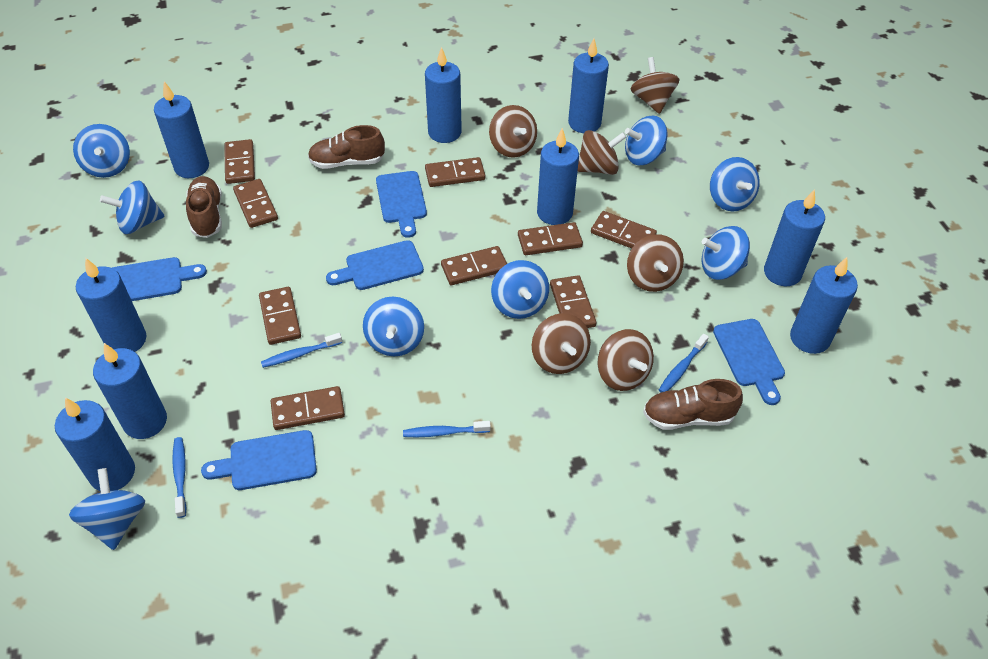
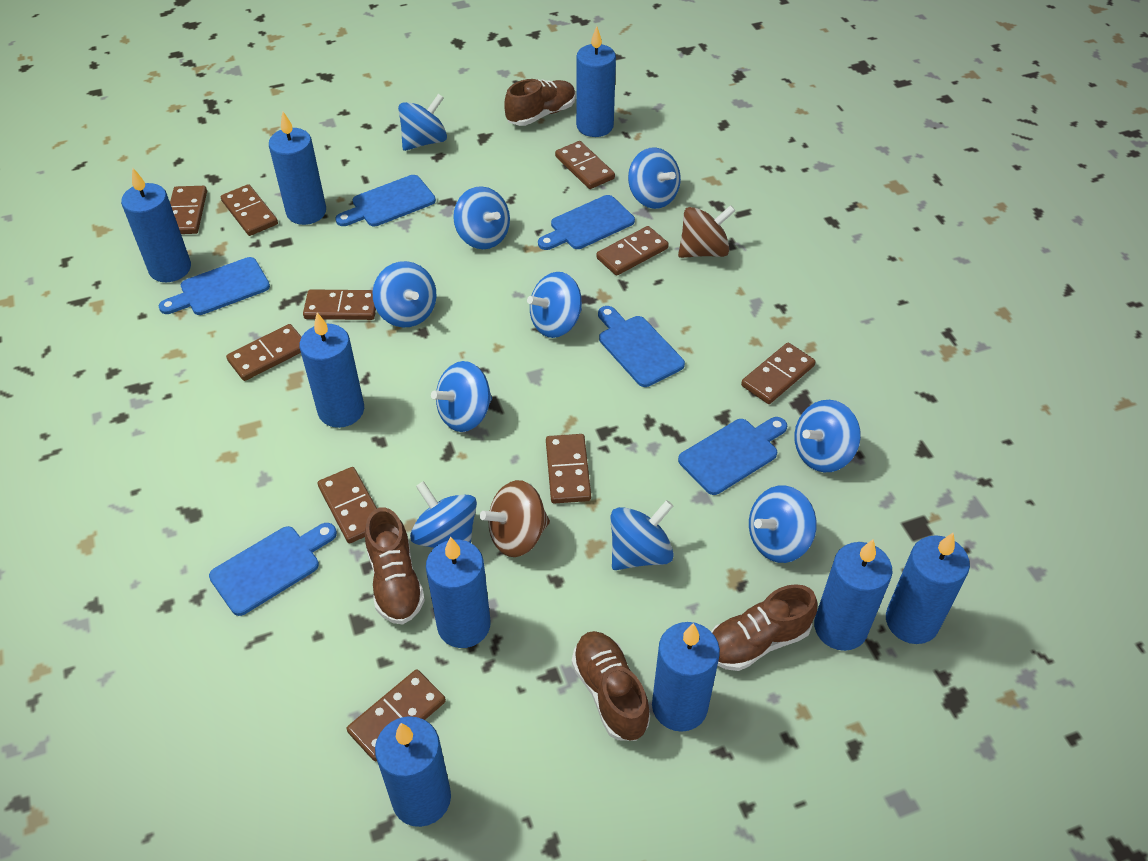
blue cutting board: 5 -> 6
blue spinning top: 8 -> 10
blue toothbrush: 4 -> 0
brown domino: 9 -> 10
brown shoe: 3 -> 4
brown spinning top: 6 -> 2

